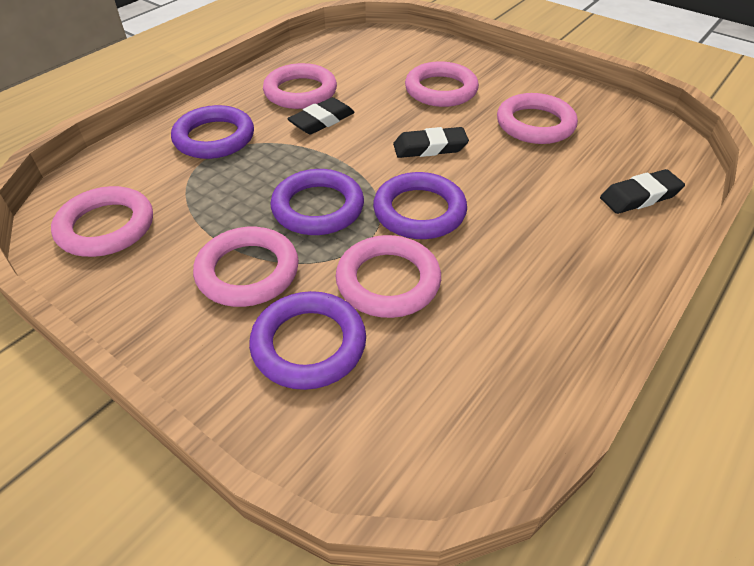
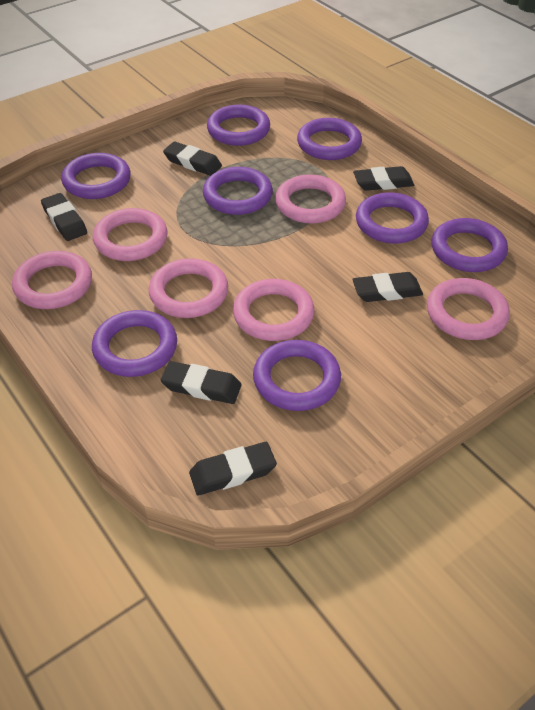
black eraser: 3 -> 6
purple ring: 4 -> 8

